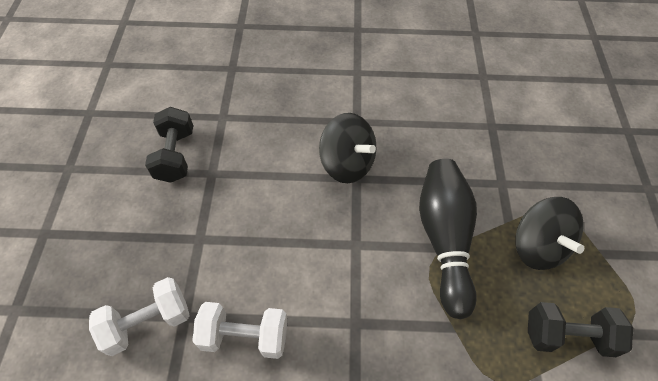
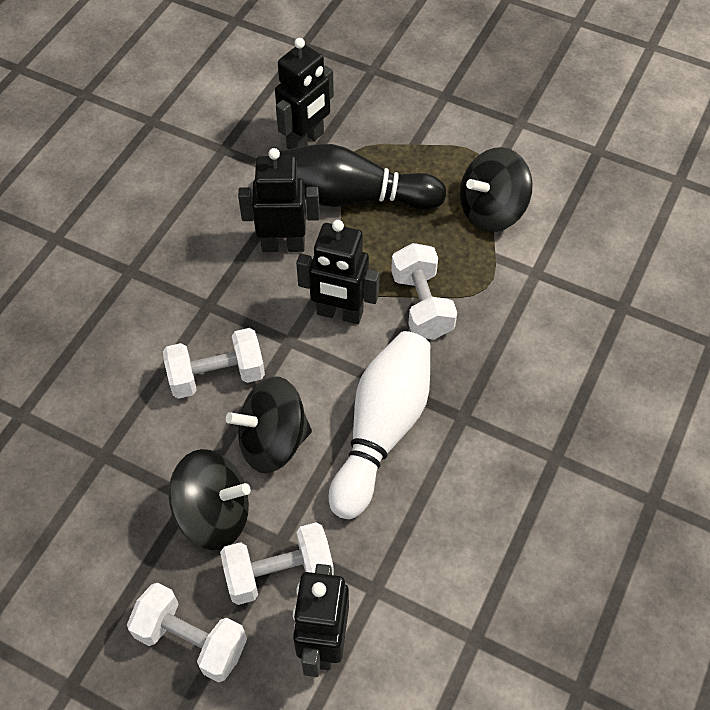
black dumbbell: 2 -> 0
black robot: 0 -> 4
black spinning top: 2 -> 3
white bowling pin: 0 -> 1
white dumbbell: 2 -> 4

